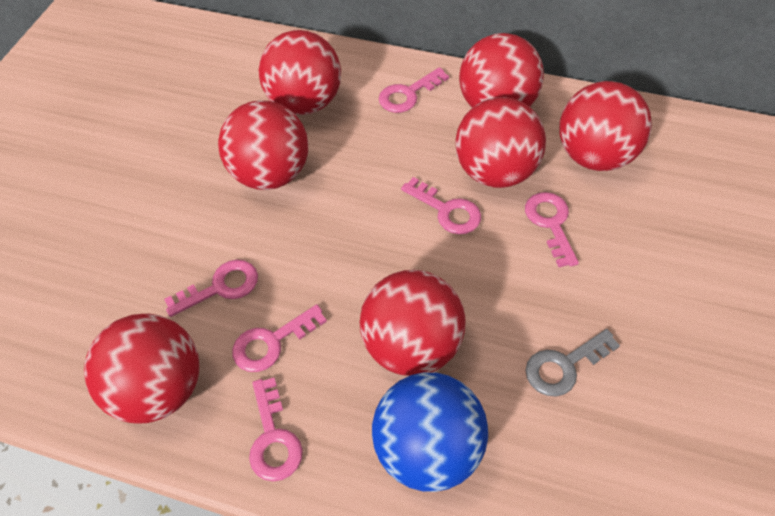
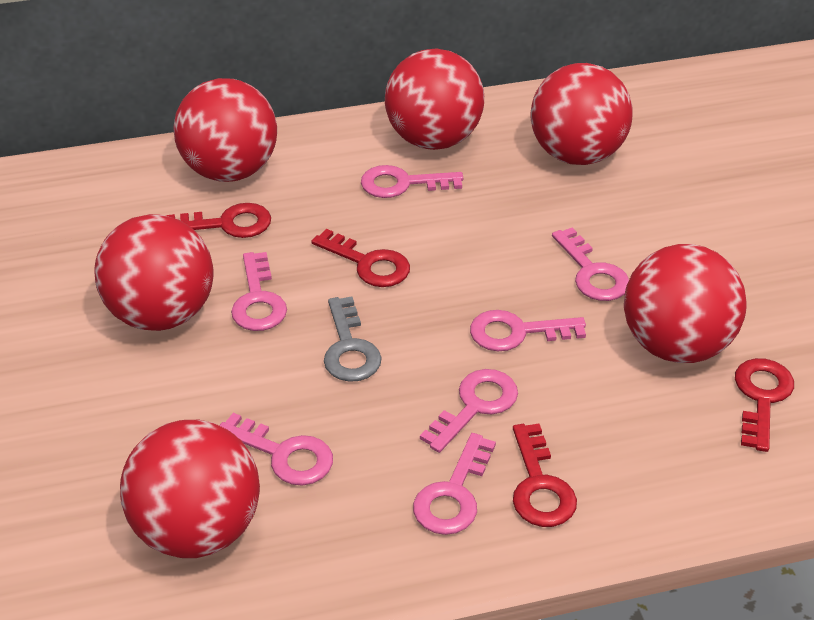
blue ball: 1 -> 0
pink key: 6 -> 7
red ball: 7 -> 6
red key: 0 -> 4

